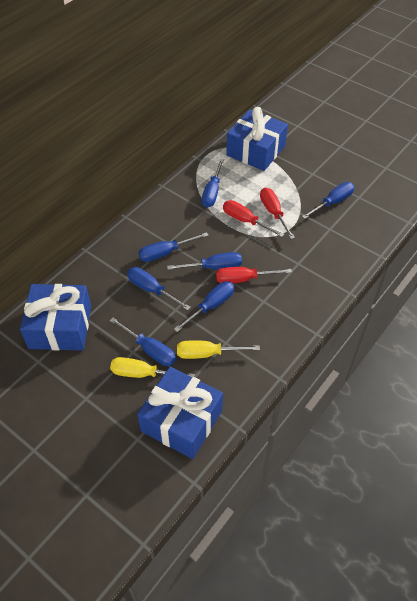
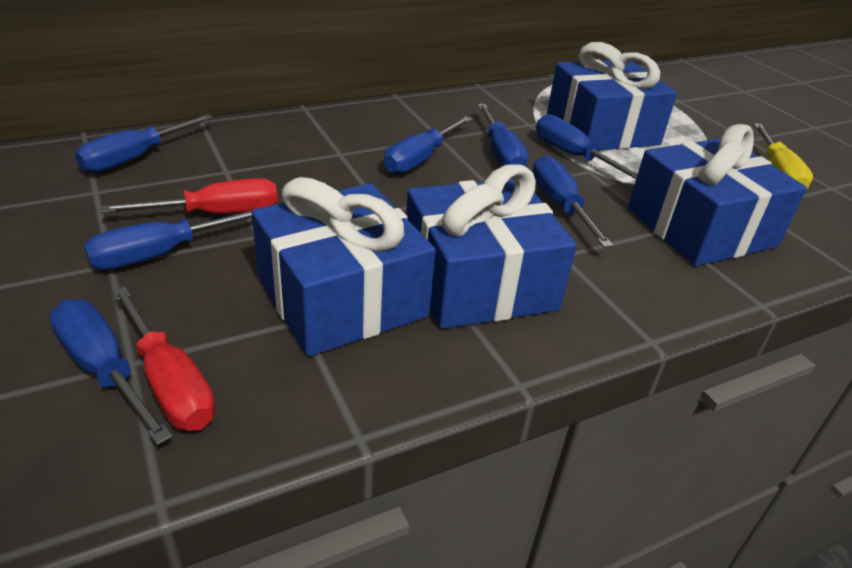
blue gift: 3 -> 4
red screwdriver: 3 -> 2
yellow screwdriver: 2 -> 1

